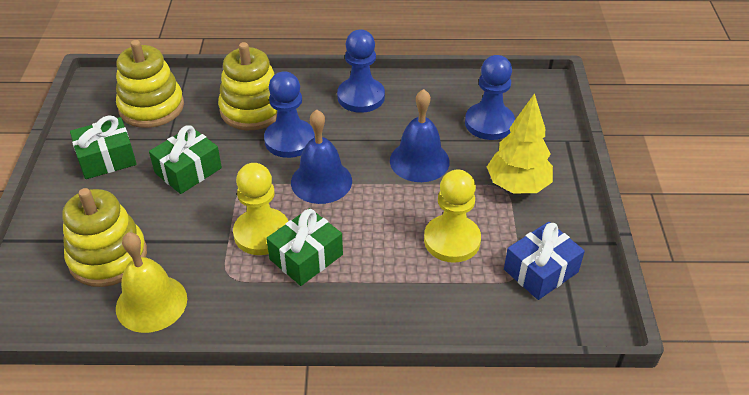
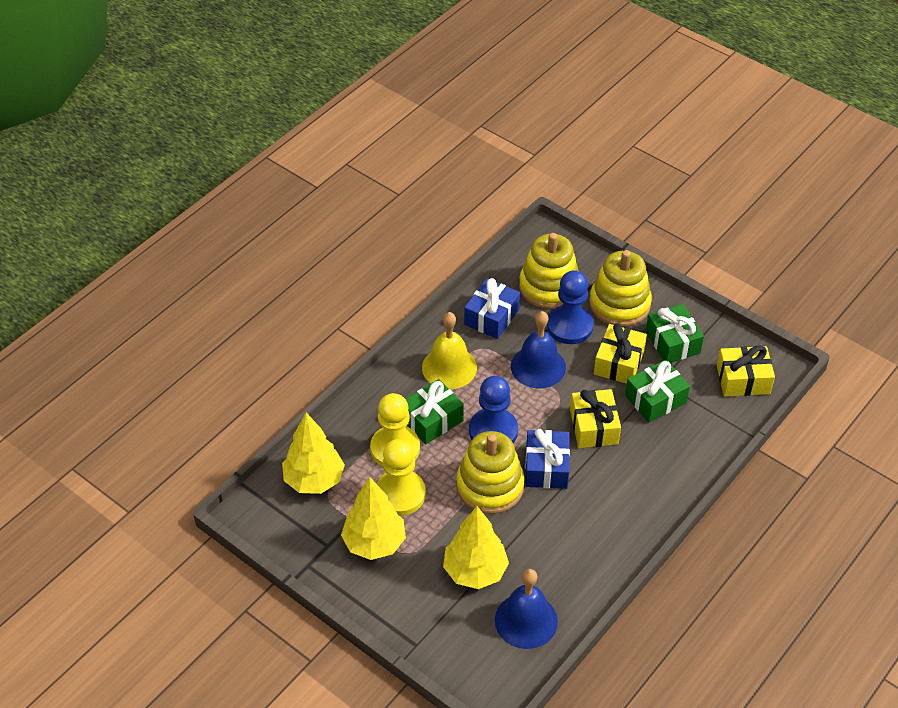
blue gift: 1 -> 2
blue pawn: 3 -> 2
yellow gift: 0 -> 3
yellow tree: 1 -> 3

